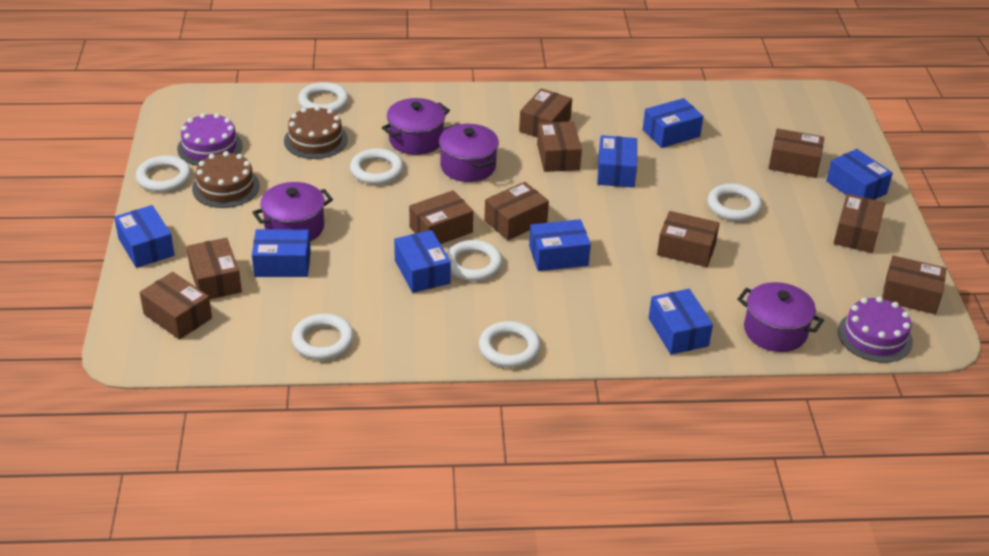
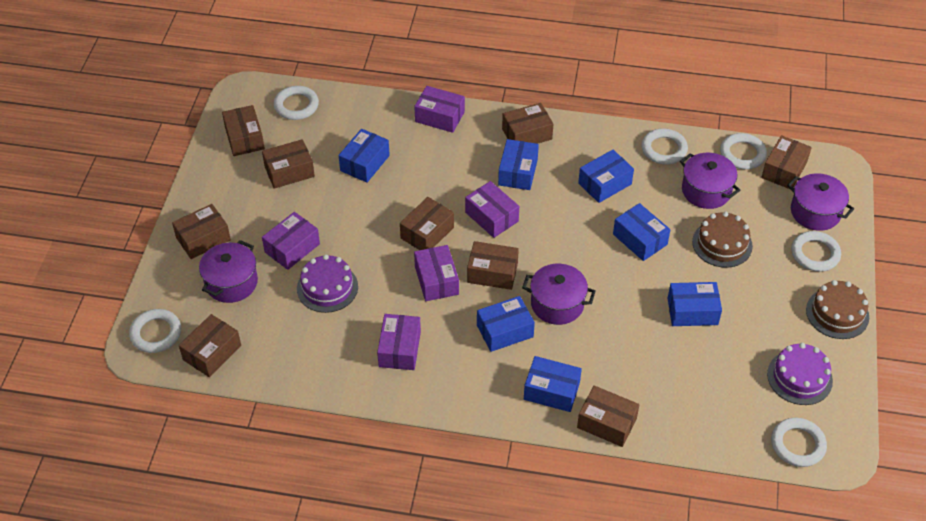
blue box: 8 -> 7
brown box: 10 -> 9
purple box: 0 -> 5
white ring: 7 -> 6

